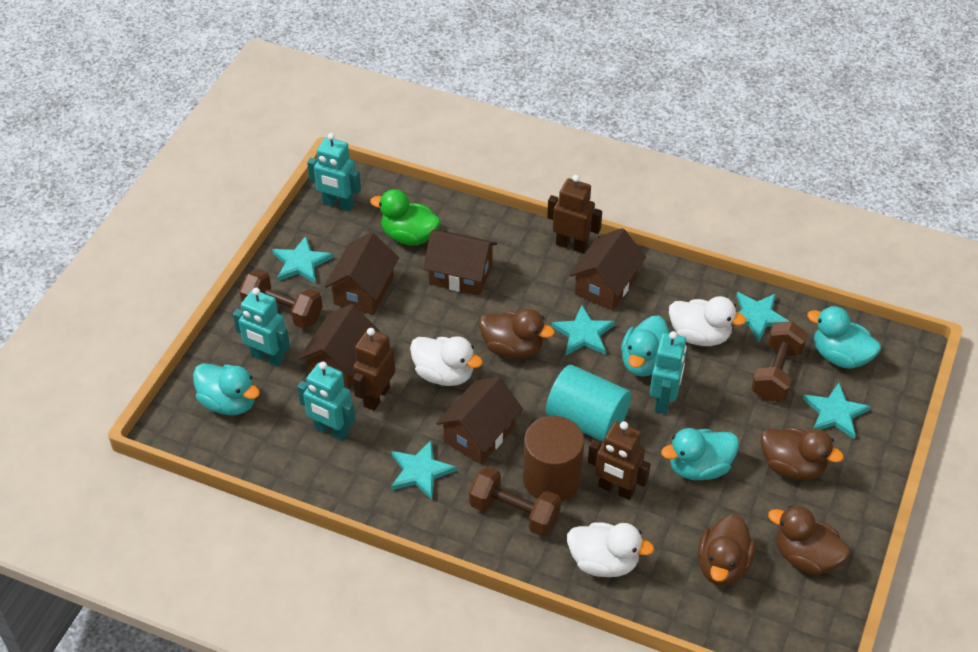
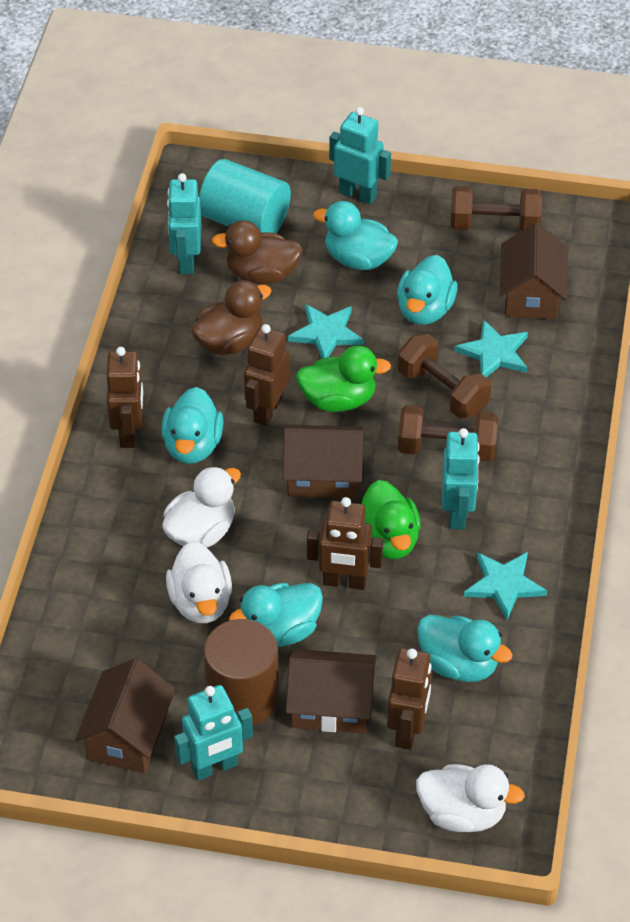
brown duck: 4 -> 2
brown house: 5 -> 4
brown robot: 3 -> 4
green duck: 1 -> 2
turquoise duck: 4 -> 5
turquoise star: 5 -> 3

